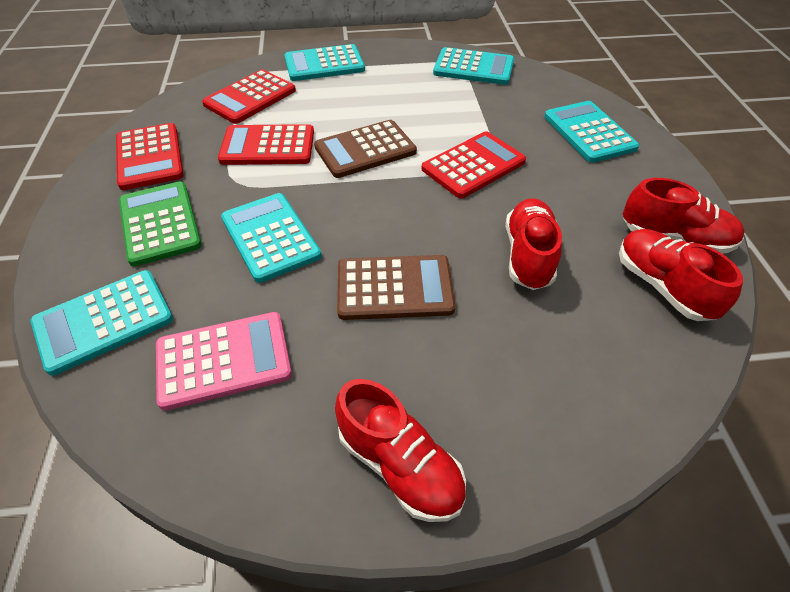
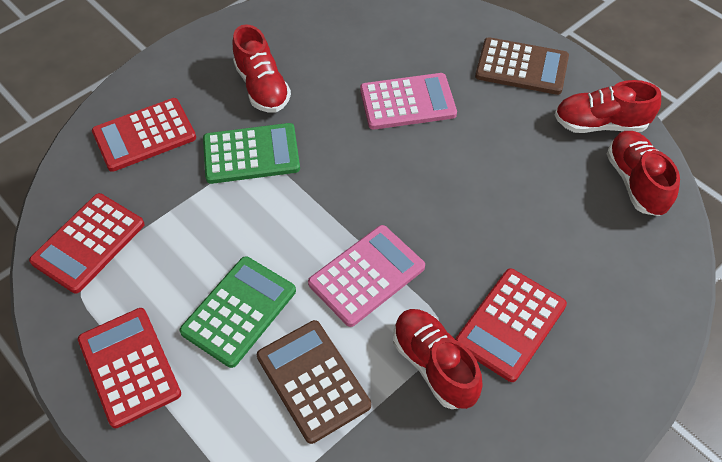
green calculator: 1 -> 2
pink calculator: 1 -> 2
turquoise calculator: 5 -> 0

